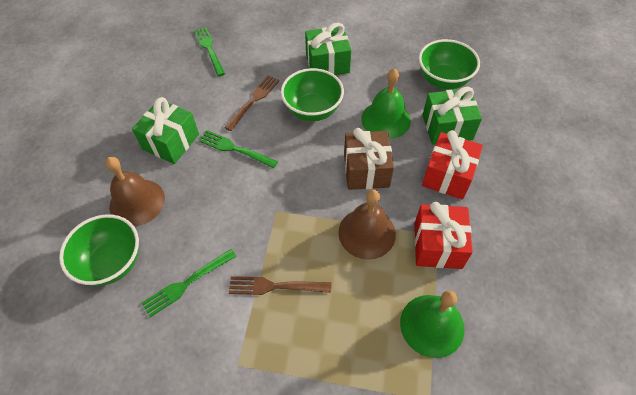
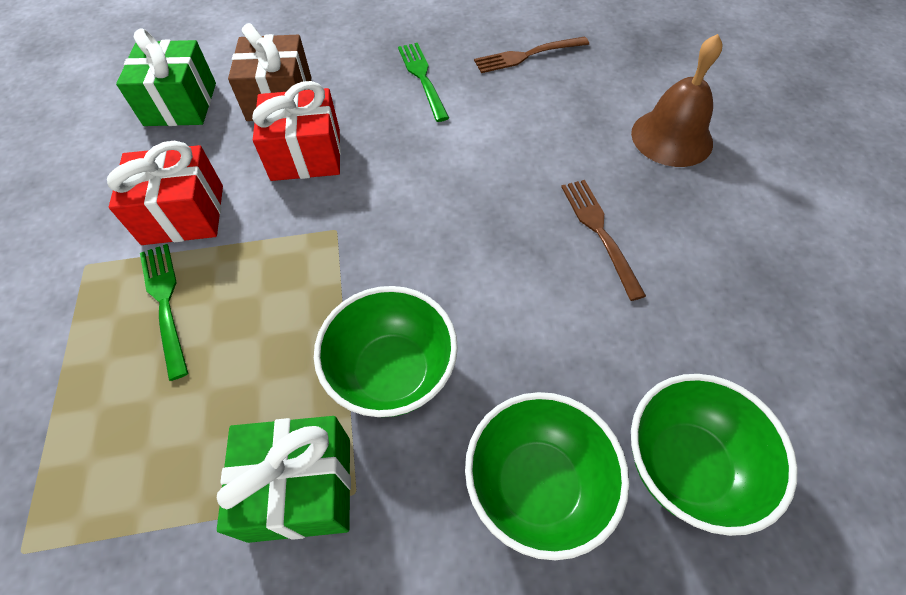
brown bell: 2 -> 1
green bell: 2 -> 0
green fork: 3 -> 2
green gift: 3 -> 2

